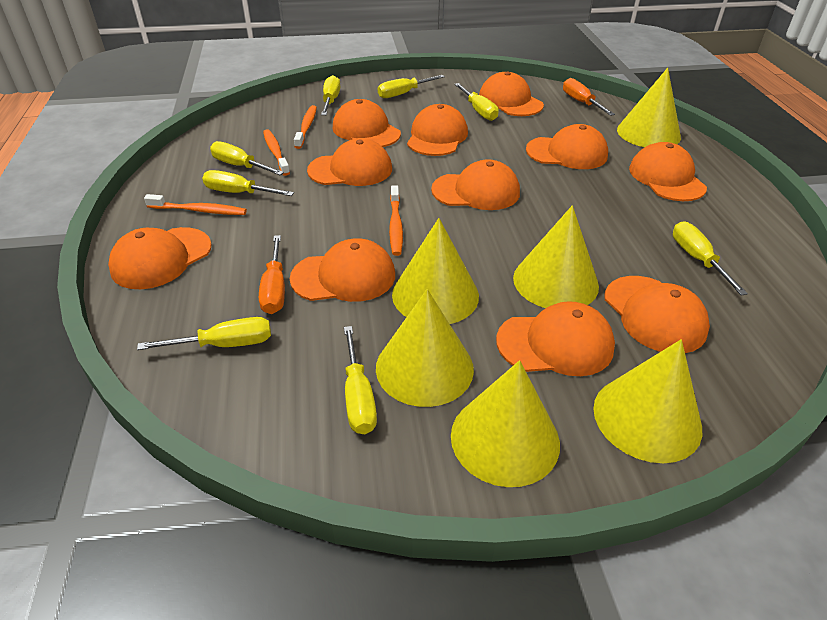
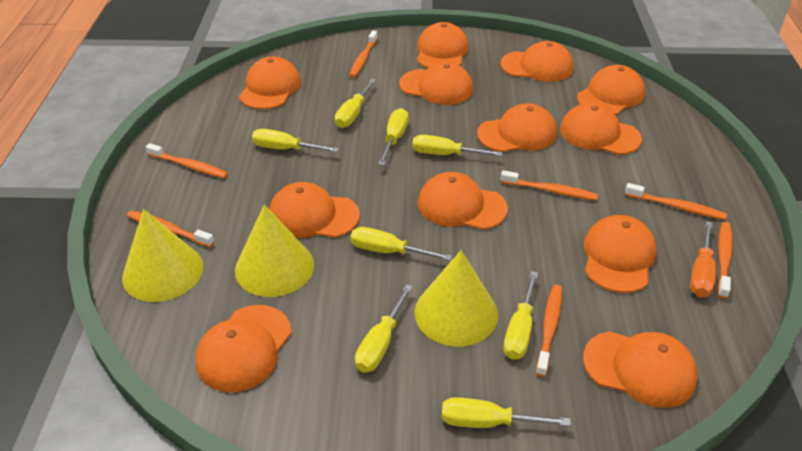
orange cap: 11 -> 12
orange screwdriver: 2 -> 1
orange toothbrush: 4 -> 7
yellow cone: 6 -> 3

